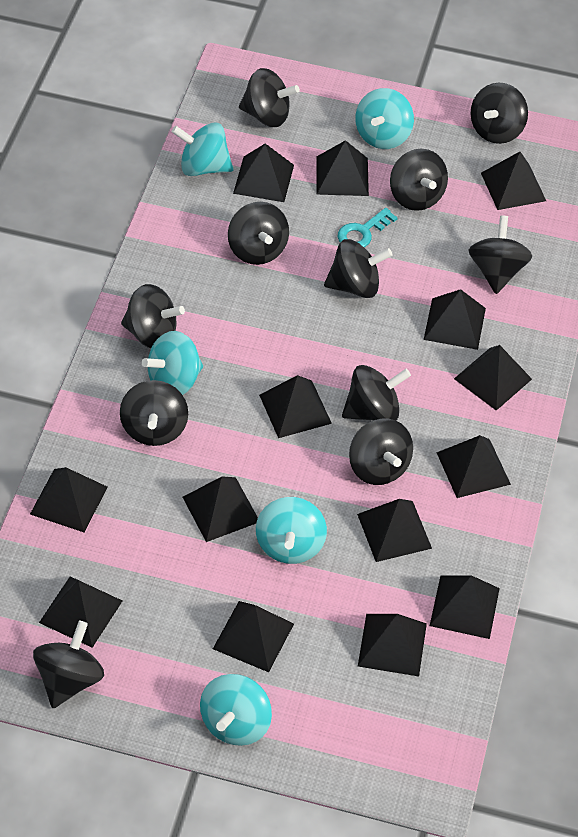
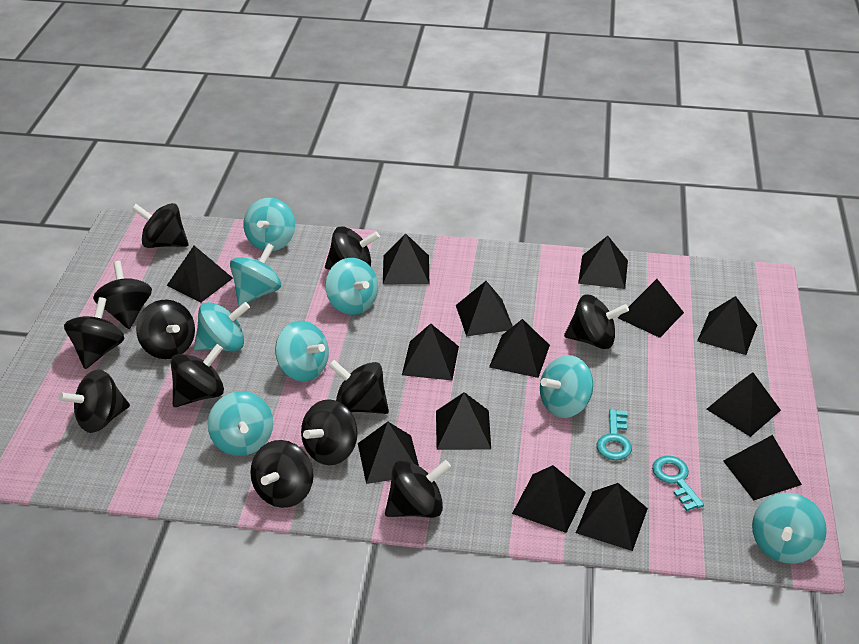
black spinning top: 11 -> 12
turquoise key: 1 -> 2
turquoise spinning top: 5 -> 8

